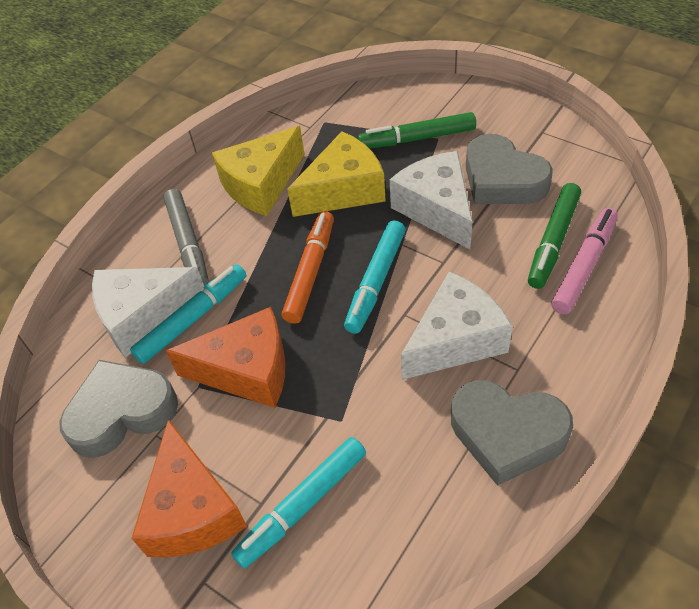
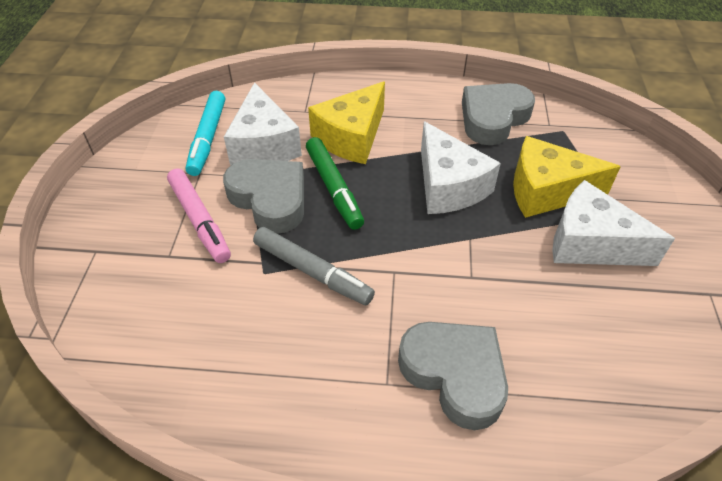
green marker: 2 -> 1
orange cheese: 2 -> 0
orange marker: 1 -> 0
turquoise marker: 3 -> 1

